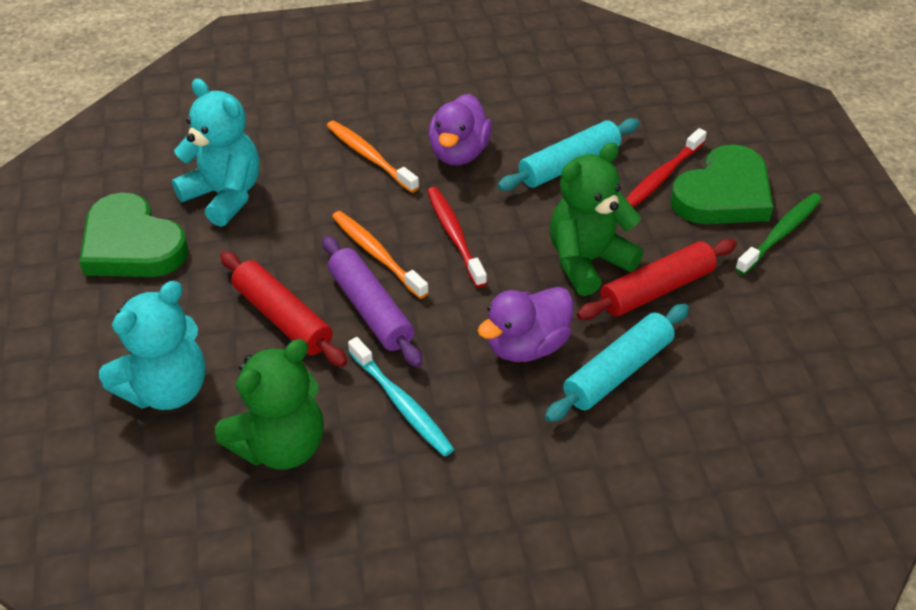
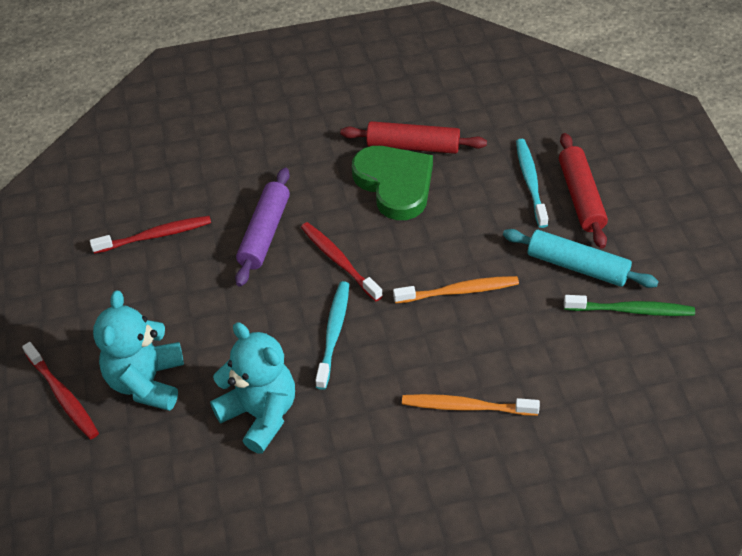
green heart: 2 -> 1
green teddy bear: 2 -> 0
purple duck: 2 -> 0
red toothbrush: 2 -> 3
turquoise rolling pin: 2 -> 1
turquoise toothbrush: 1 -> 2

